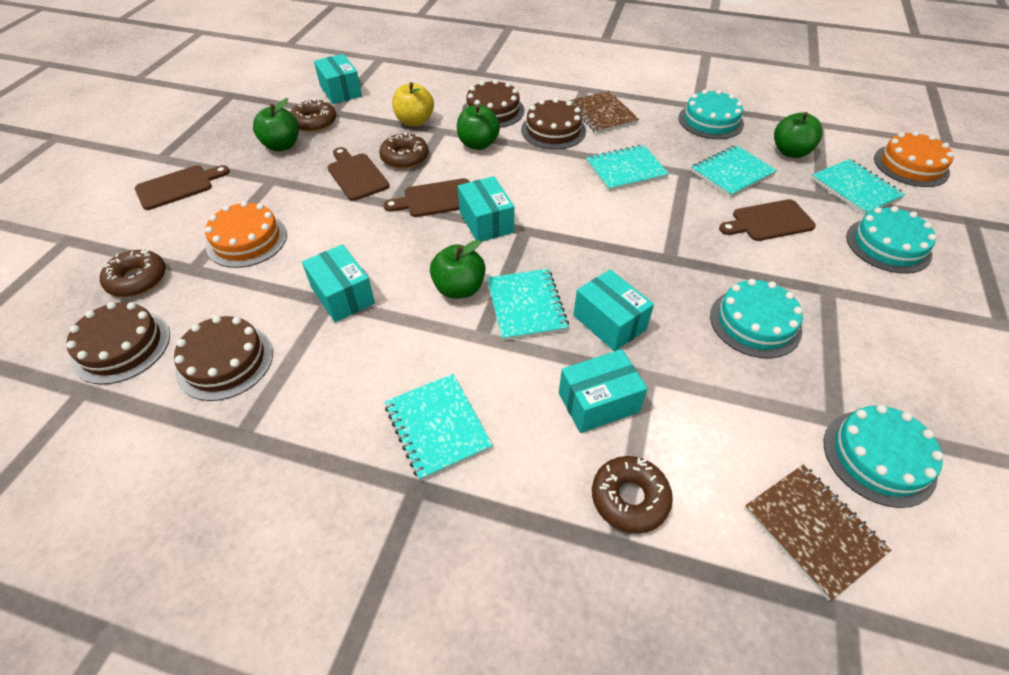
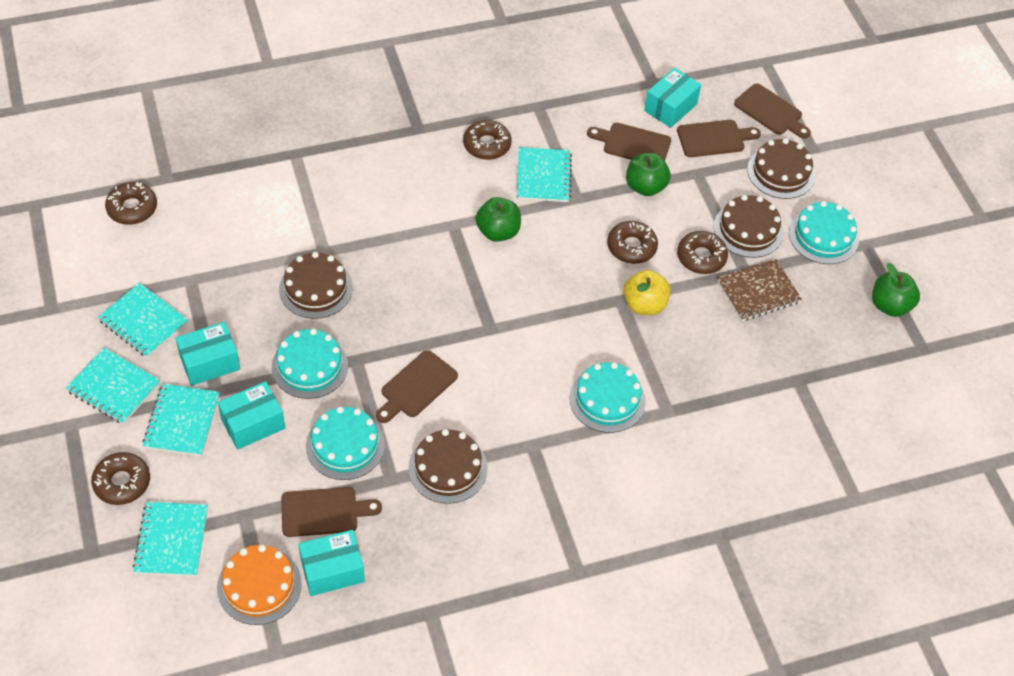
brown cutting board: 4 -> 5
brown donut: 4 -> 5
brown notebook: 2 -> 1
green apple: 4 -> 3
orange cake: 2 -> 1
turquoise box: 5 -> 4

